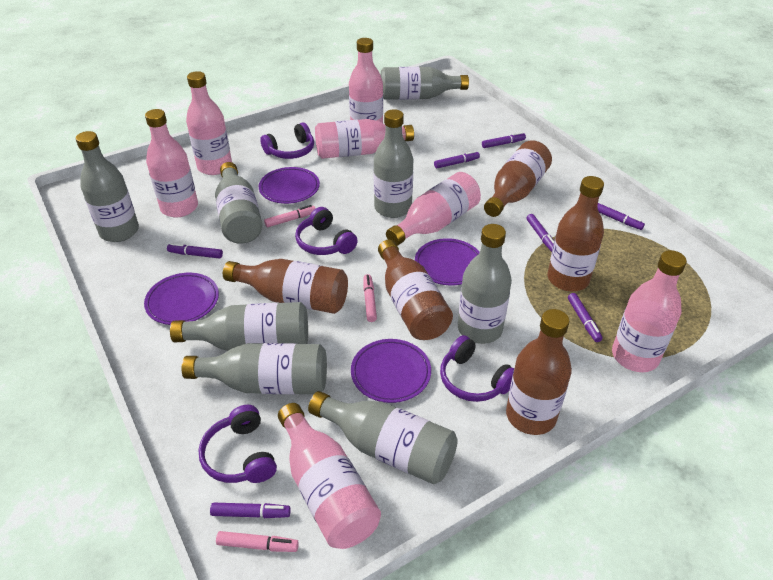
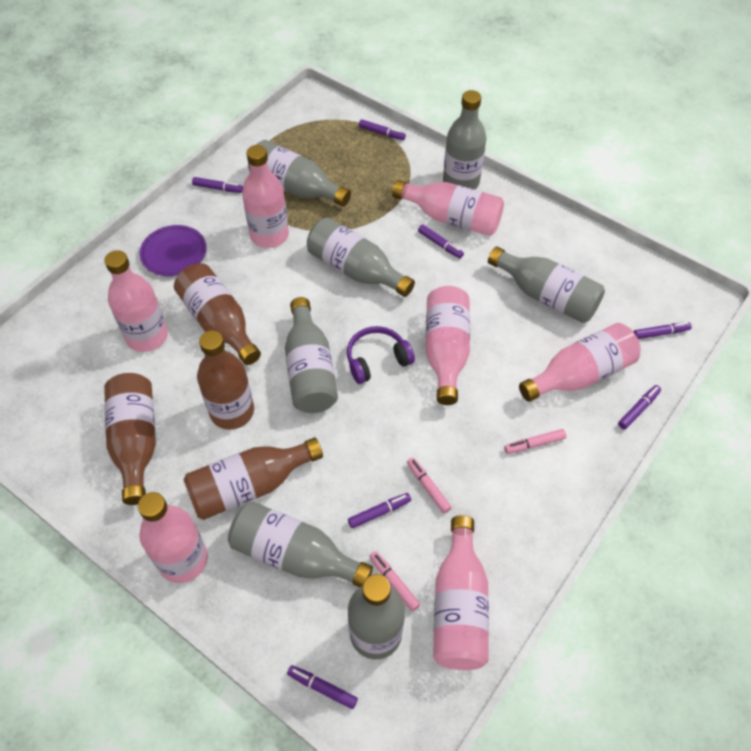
brown bottle: 5 -> 4
grey bottle: 8 -> 7
purple headphones: 4 -> 1
purple plate: 4 -> 1

